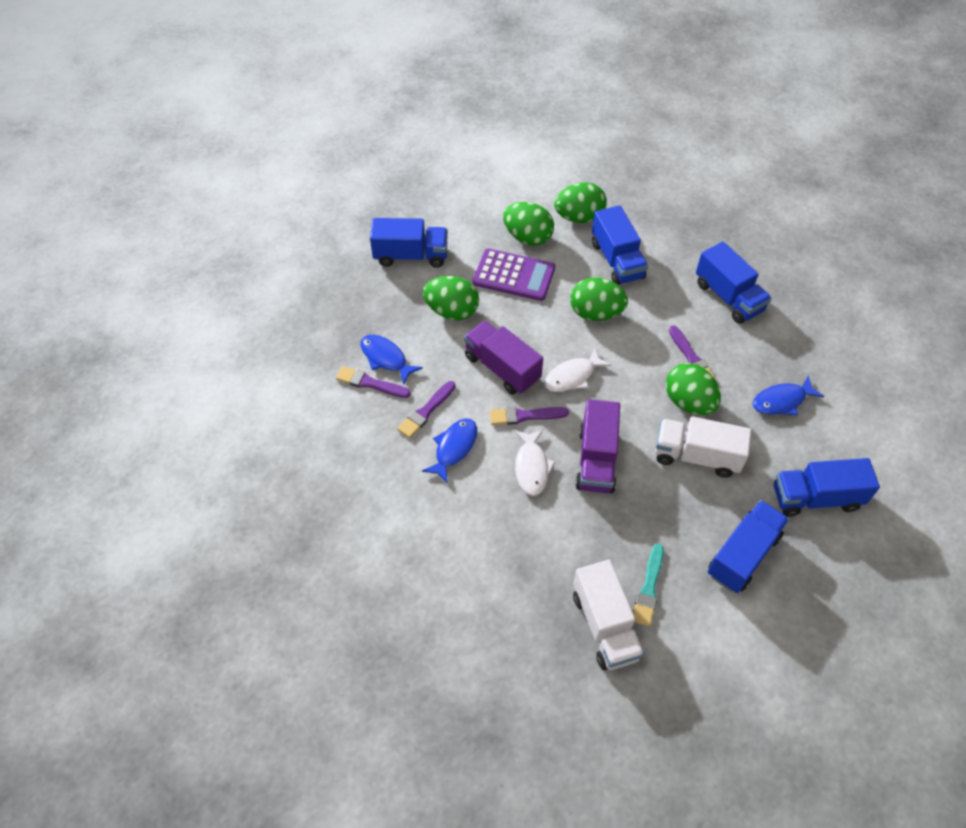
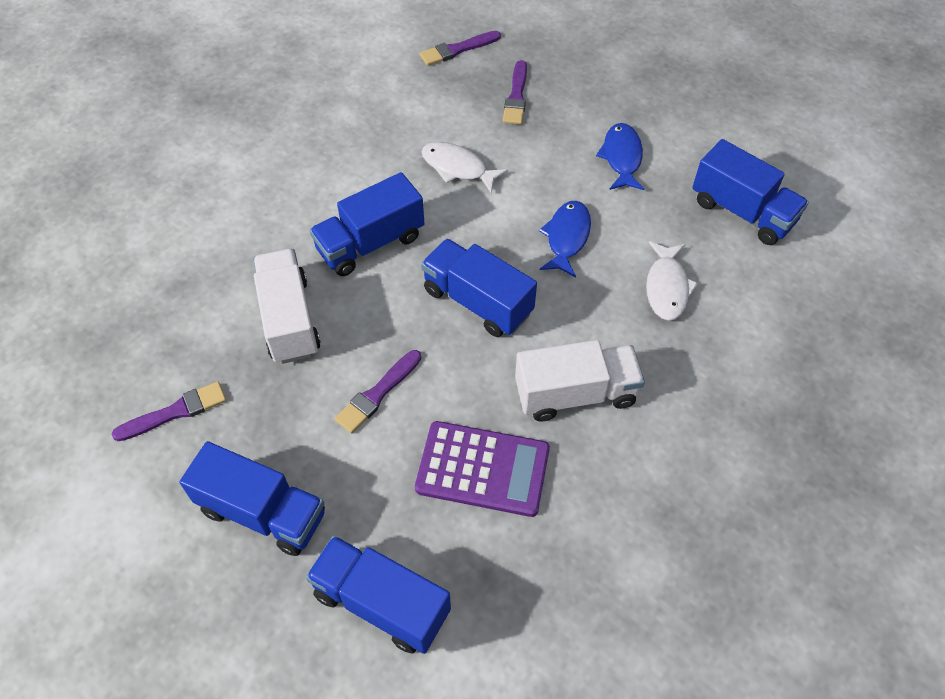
blue fish: 3 -> 2
green egg: 5 -> 0
purple truck: 2 -> 0
turquoise brush: 1 -> 0

